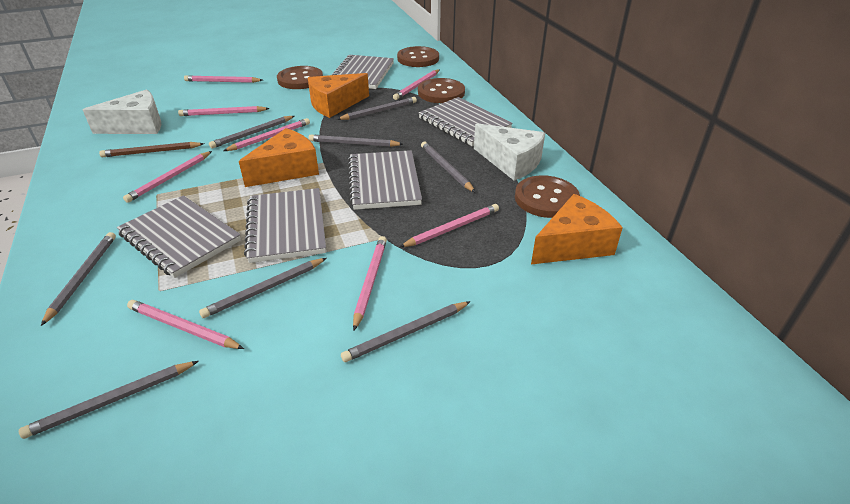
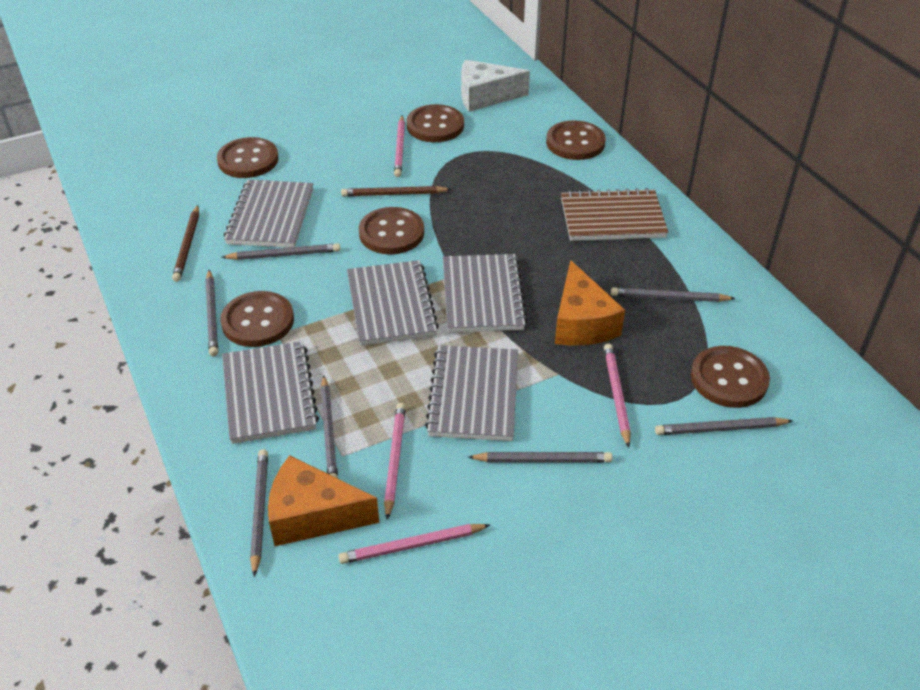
brown button: 4 -> 6
brown notebook: 0 -> 1
brown pencil: 1 -> 2
grey pencil: 8 -> 7
orange cheese: 3 -> 2
pink pencil: 8 -> 4
white cheese: 2 -> 1

